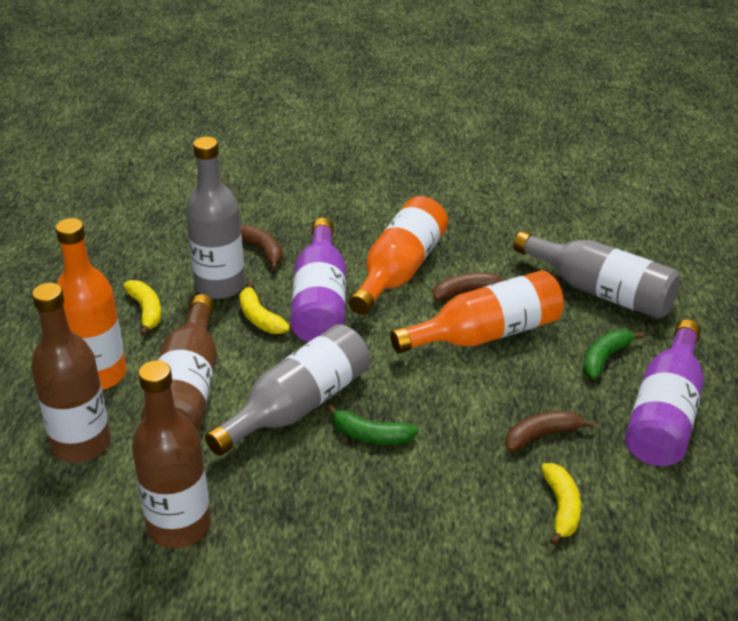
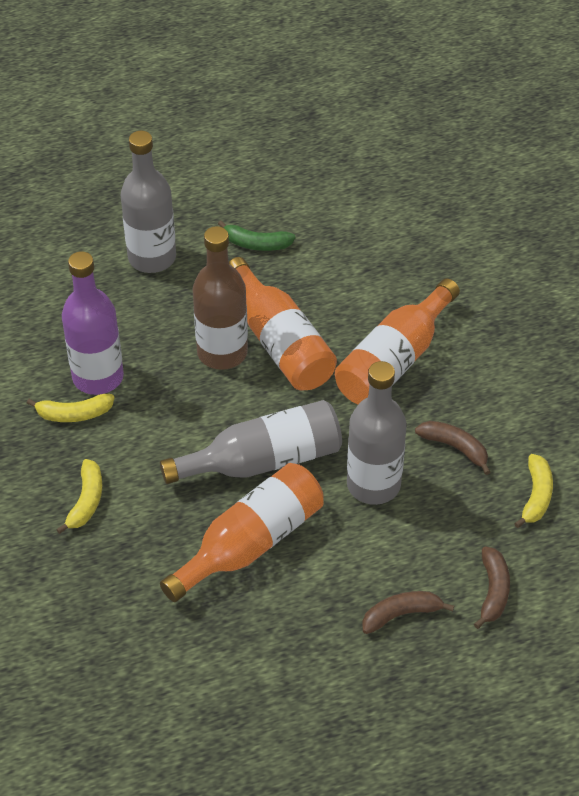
brown bottle: 3 -> 1
green banana: 2 -> 1
purple bottle: 2 -> 1

